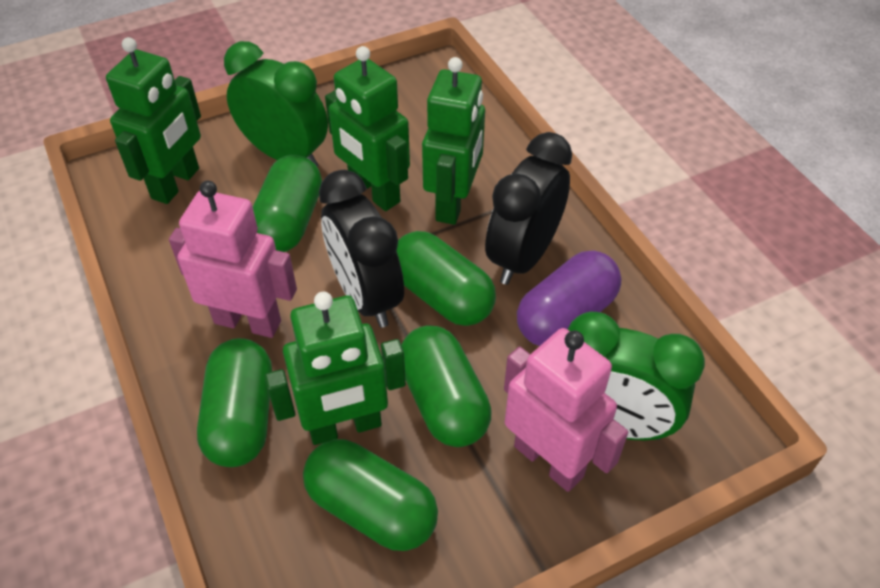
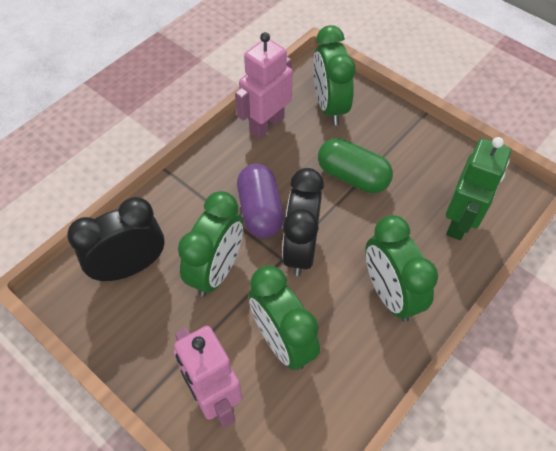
green capsule: 5 -> 1
green clock: 2 -> 4
green robot: 4 -> 1

